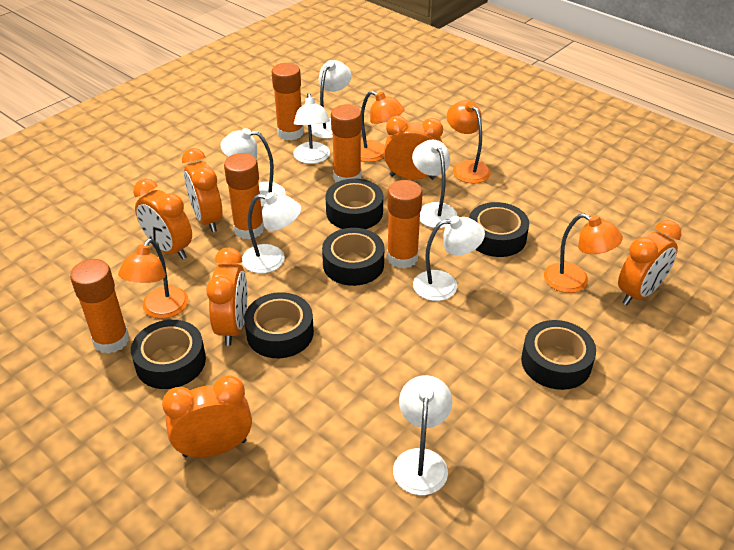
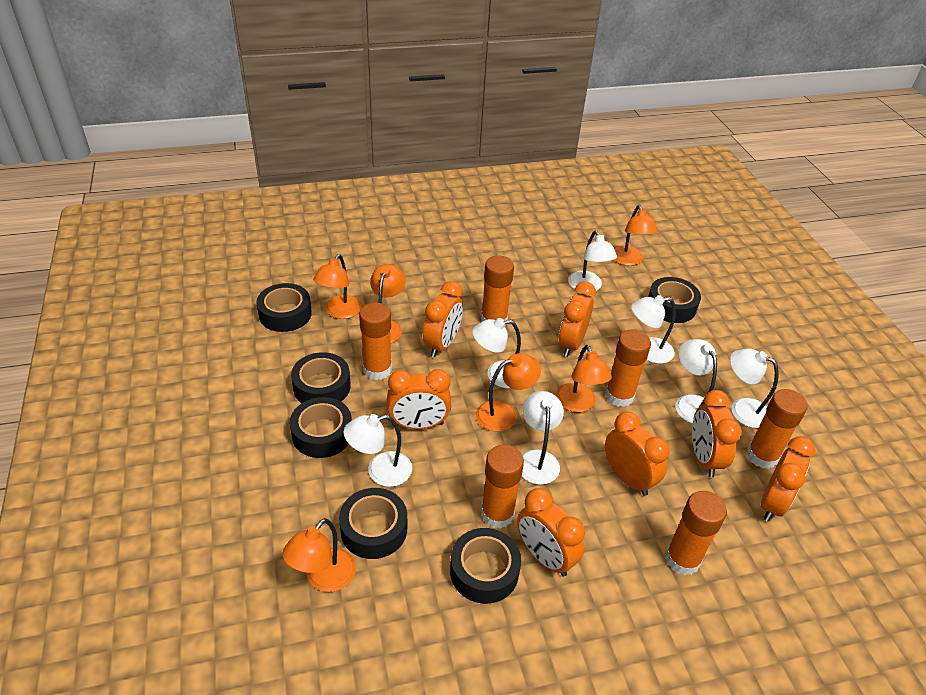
orange clock: 6 -> 7
orange glue stick: 5 -> 6
orange lamp: 4 -> 6

